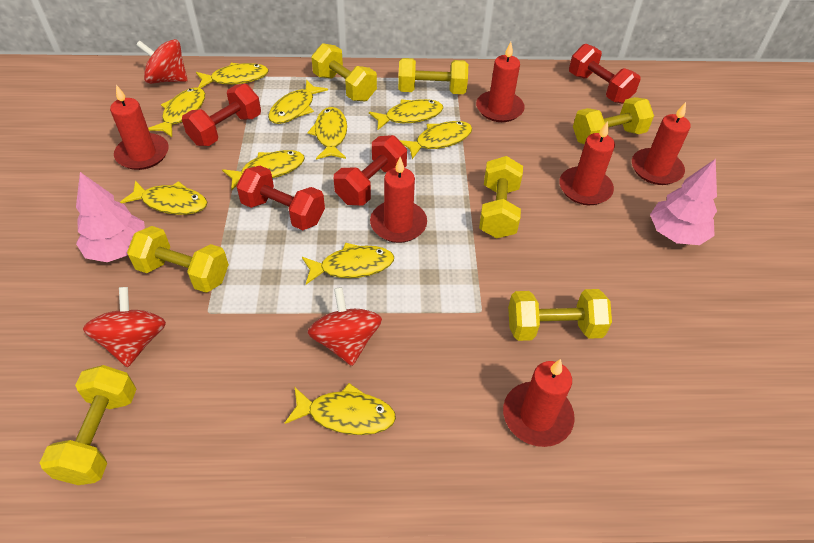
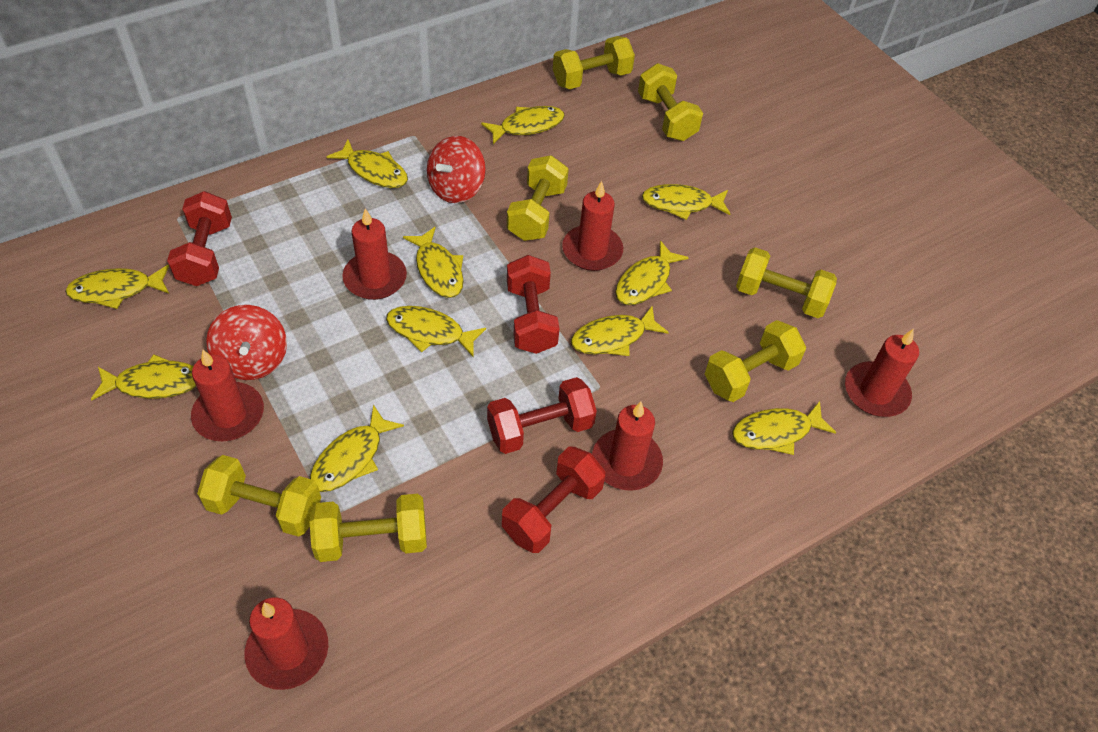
pink tree: 2 -> 0
red spinning top: 3 -> 2
yellow fish: 10 -> 11

